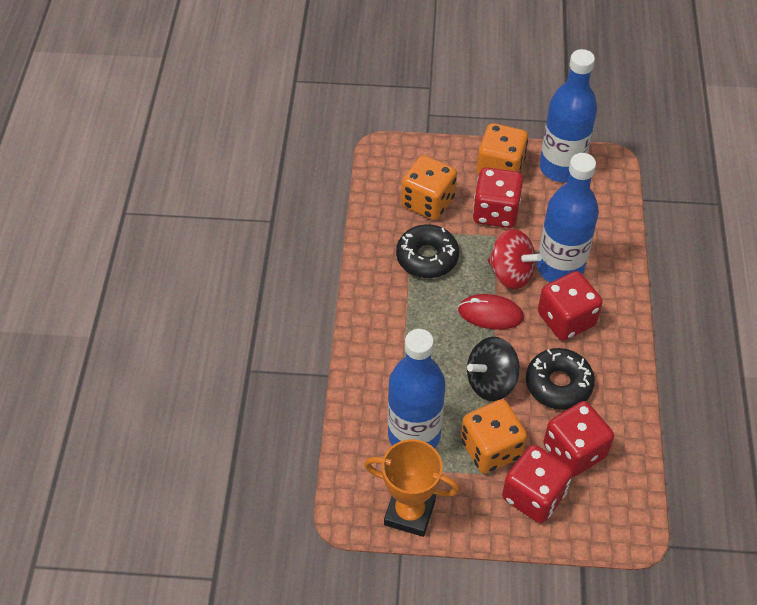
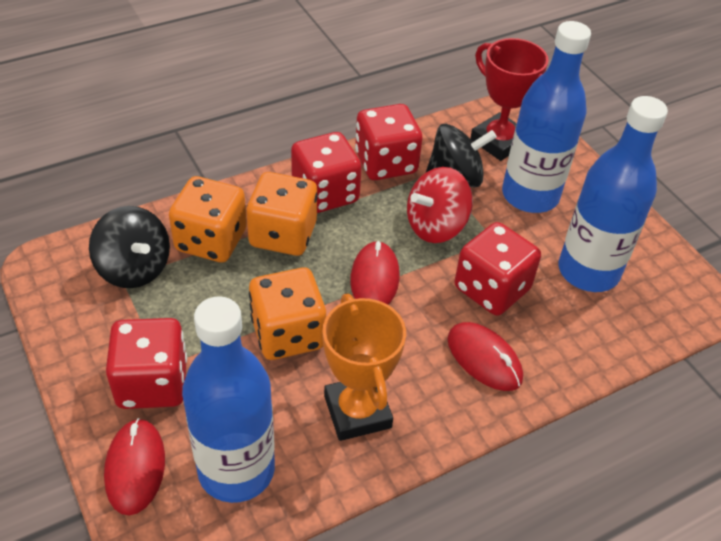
black donut: 2 -> 0
black spinning top: 1 -> 2
red mouse: 1 -> 3
red trophy: 0 -> 1

